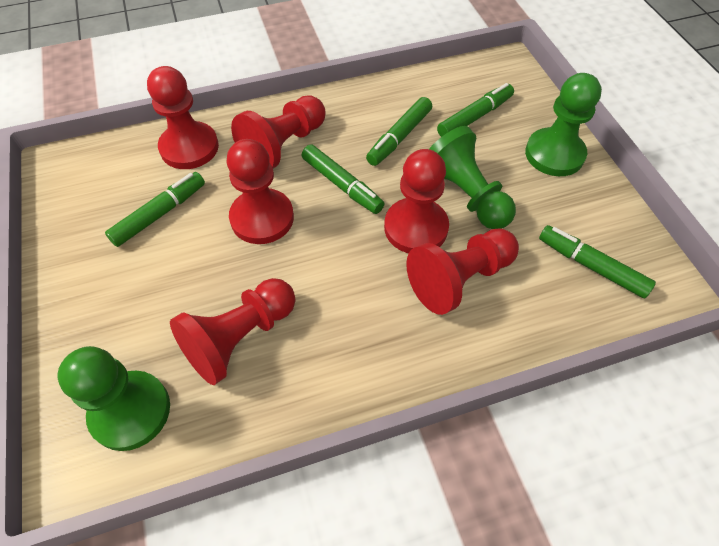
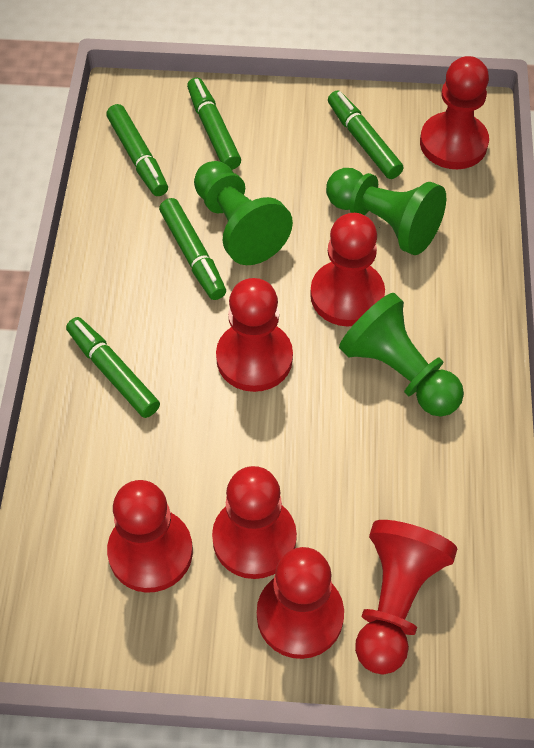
red pawn: 6 -> 7

